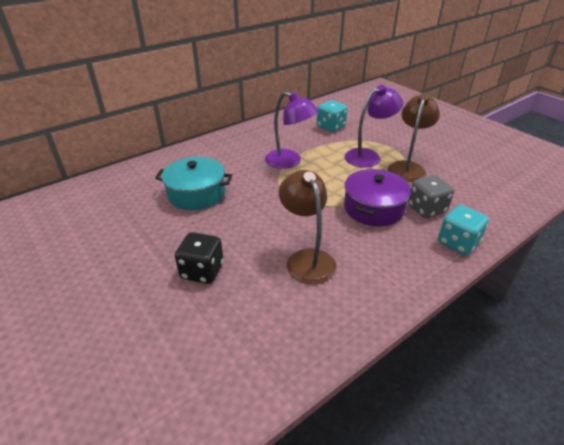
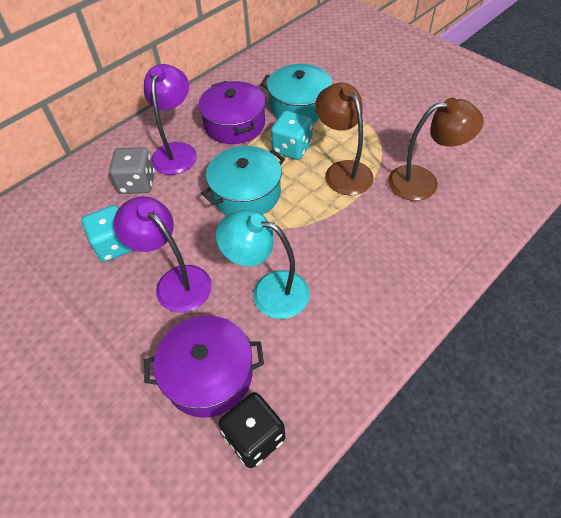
purple pot: 1 -> 2
turquoise lamp: 0 -> 1
turquoise pot: 1 -> 2

